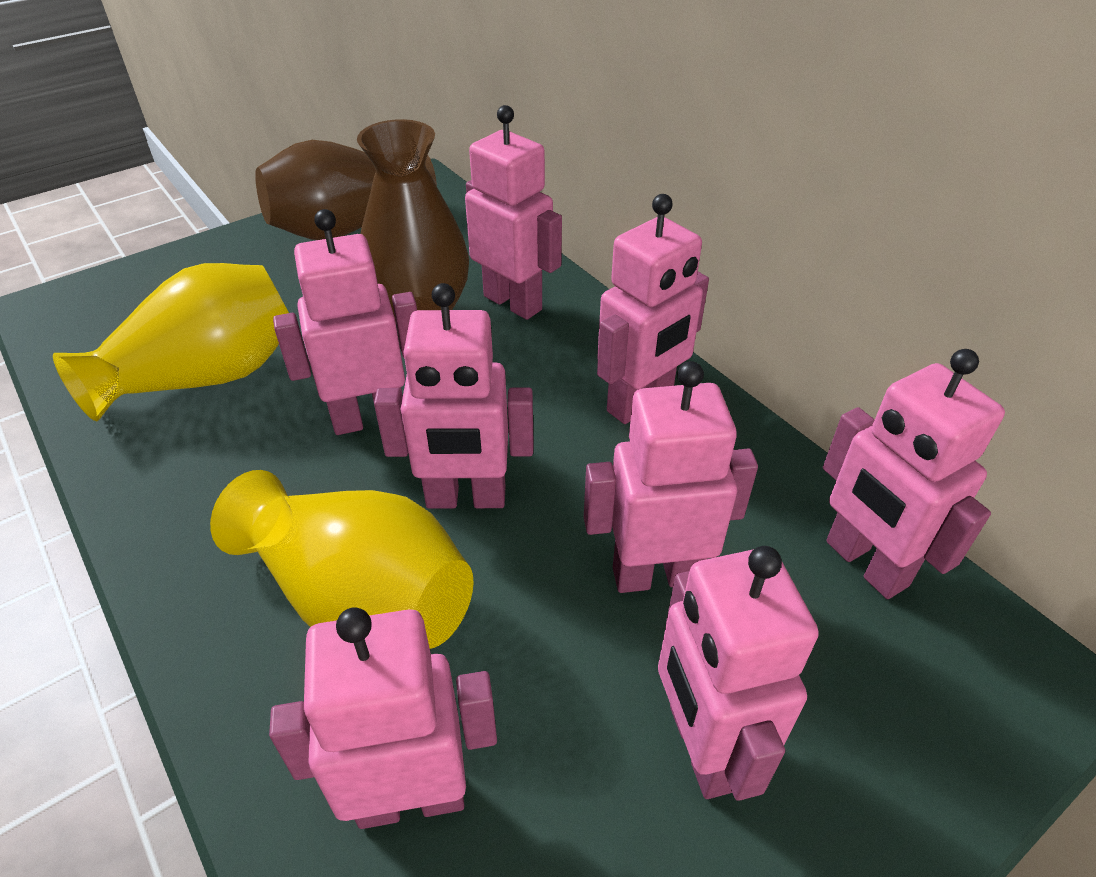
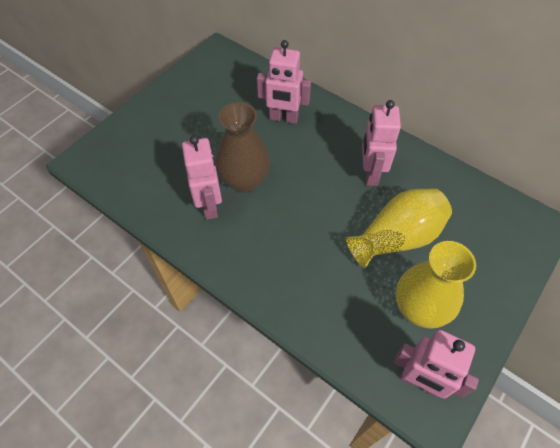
brown vase: 2 -> 1
pink robot: 8 -> 4

